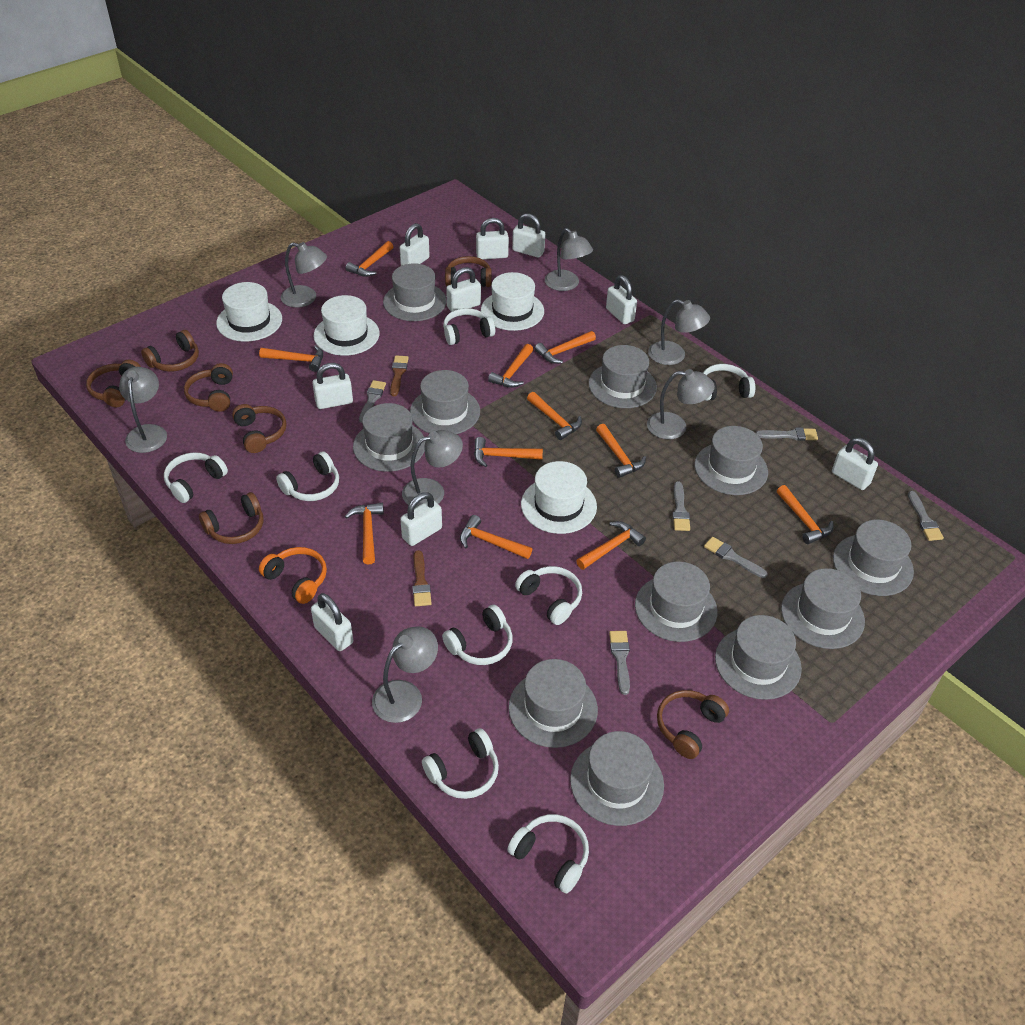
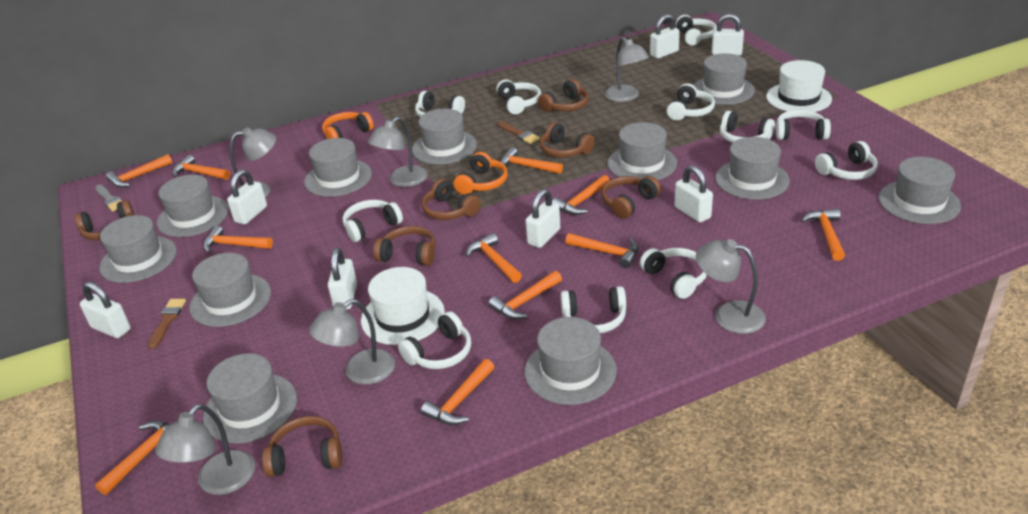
grey brush: 6 -> 1
grey lamp: 7 -> 6
orange headphones: 1 -> 2
white hat: 4 -> 2
white headphones: 8 -> 11
white padlock: 9 -> 7

